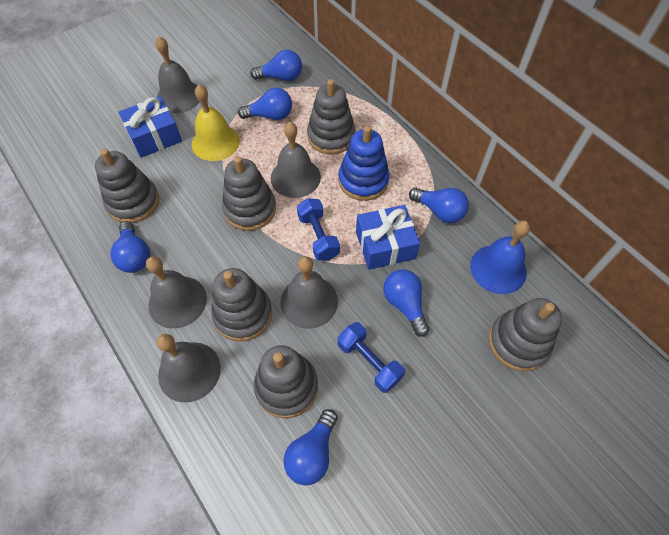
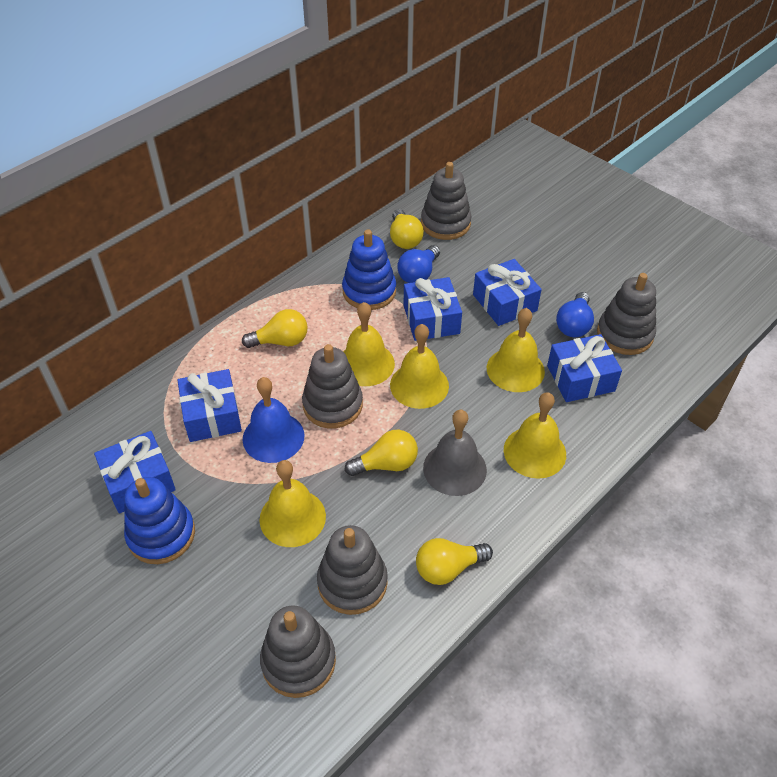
blue dumbbell: 2 -> 0
blue gift: 2 -> 5
blue light bulb: 6 -> 2
blue stacking toy: 1 -> 2
grey bell: 5 -> 1
grey stacking toy: 6 -> 5
yellow bell: 1 -> 5
yellow light bulb: 0 -> 4

